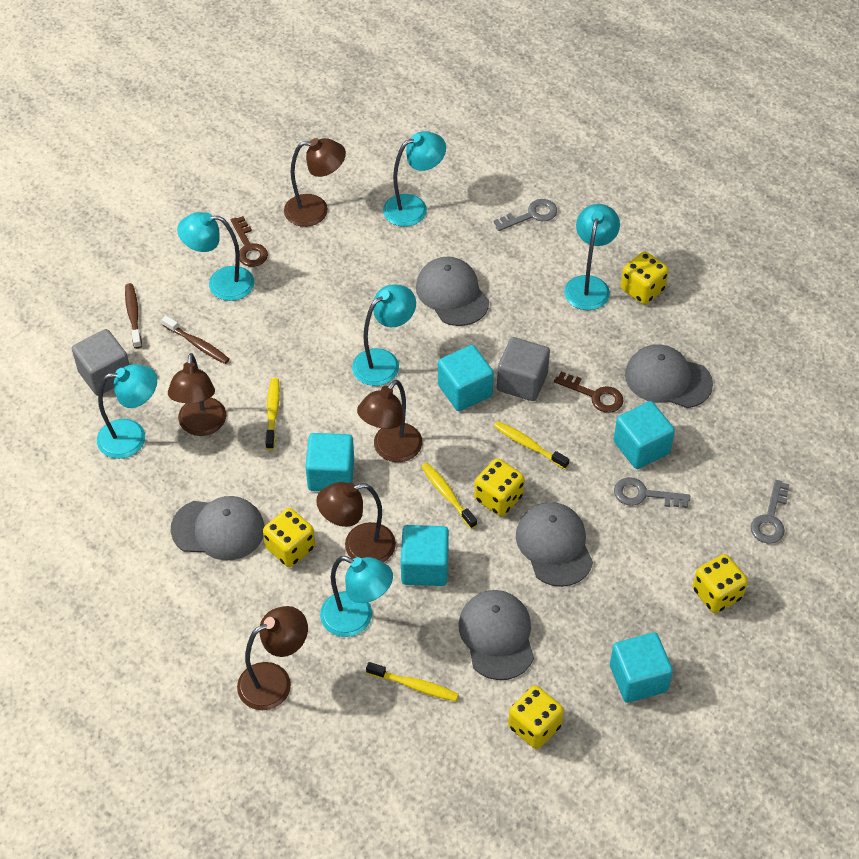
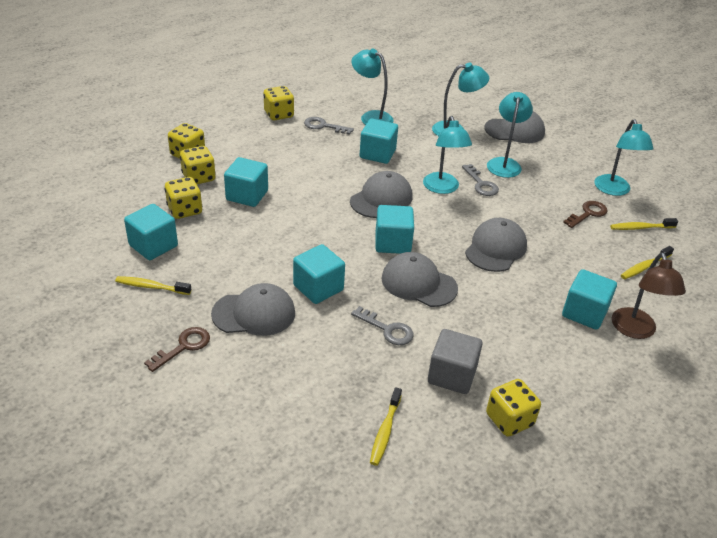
brown lamp: 5 -> 1
brown toothbrush: 2 -> 0
grey cube: 2 -> 1
turquoise cube: 5 -> 6
turquoise lamp: 6 -> 5

